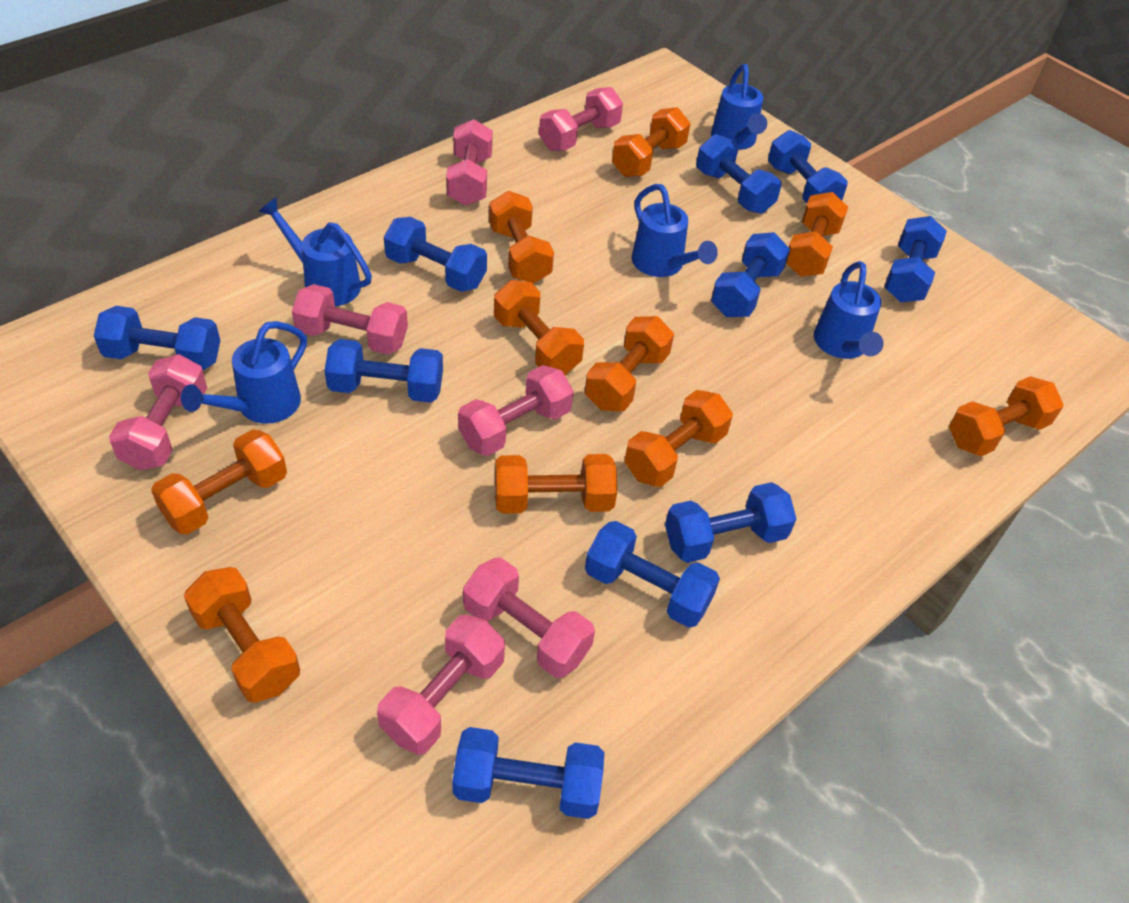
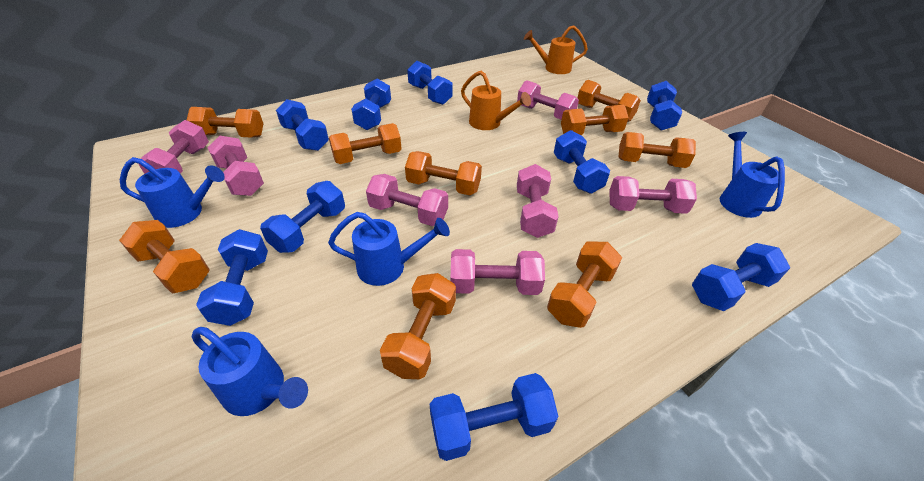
blue dumbbell: 10 -> 9
blue watering can: 5 -> 4
orange dumbbell: 10 -> 9
orange watering can: 0 -> 2

